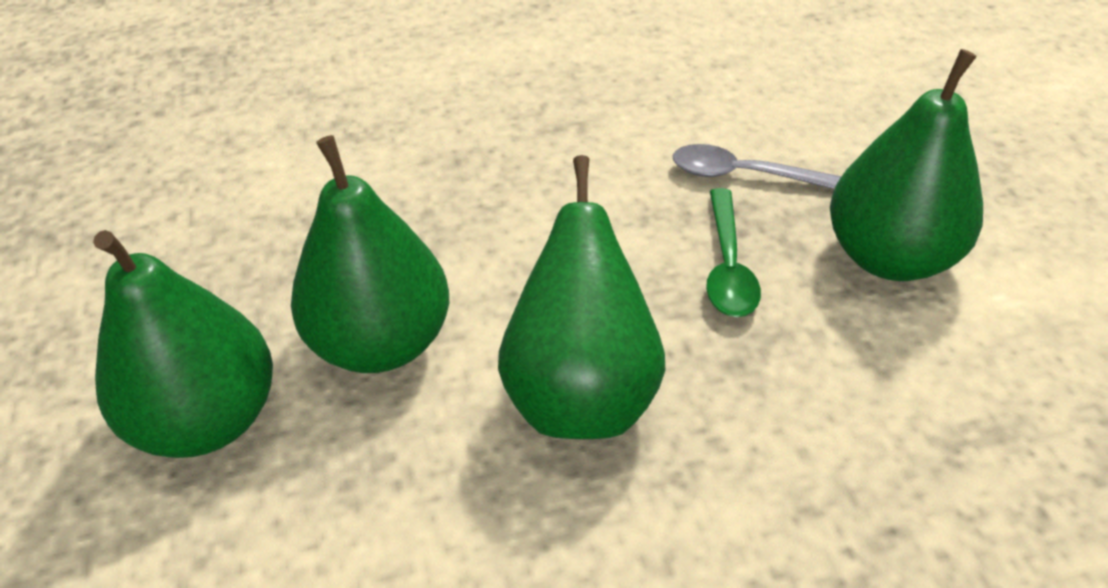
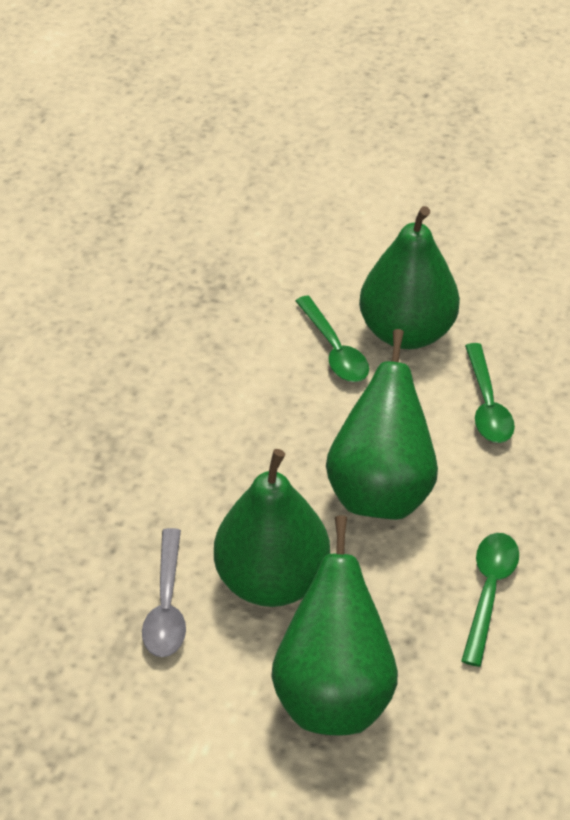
green spoon: 1 -> 3

